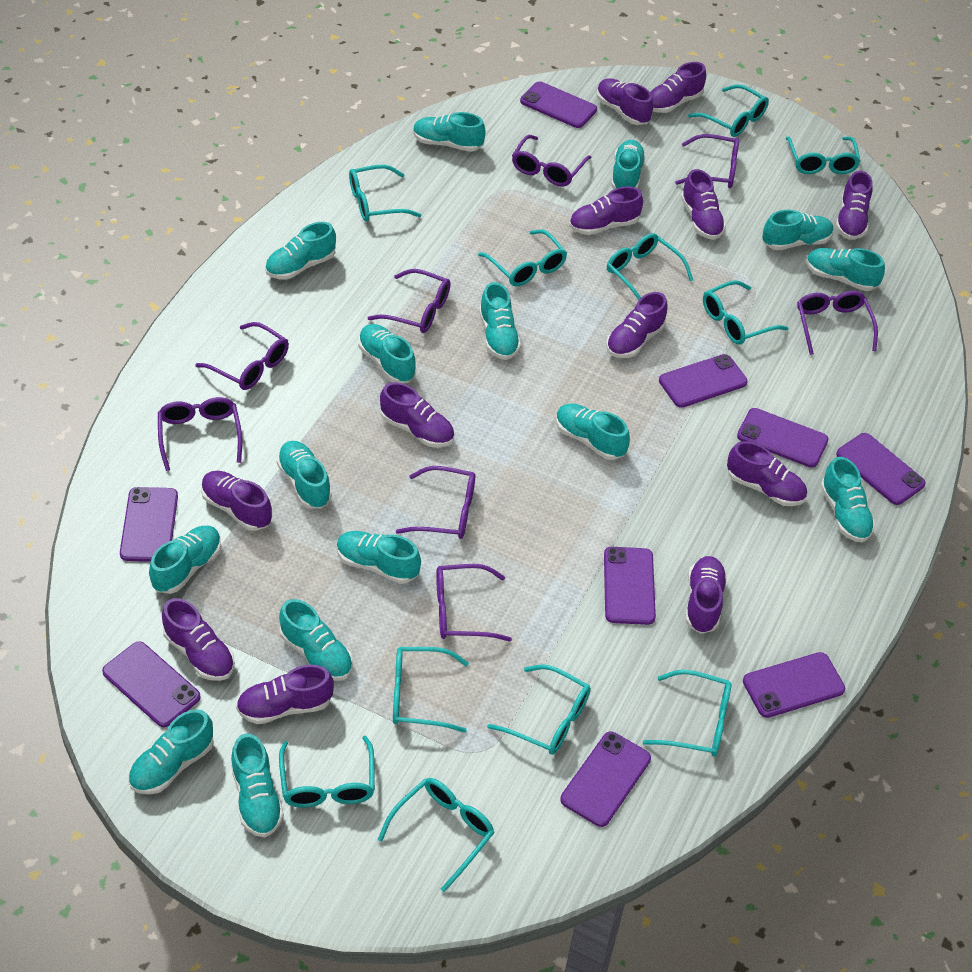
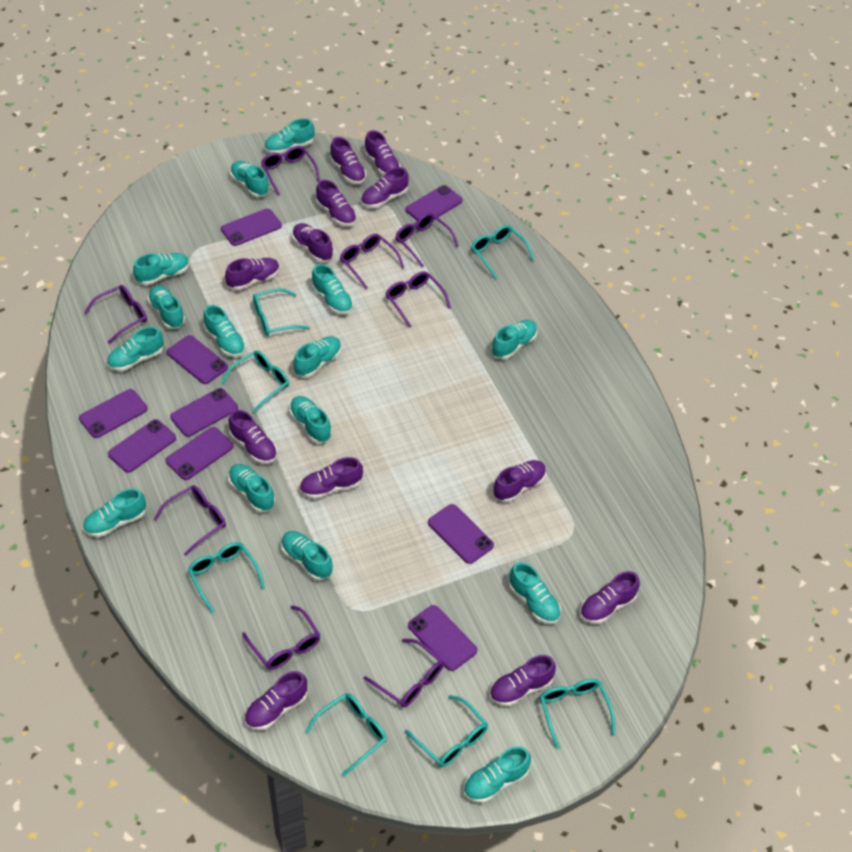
turquoise glasses: 11 -> 7

